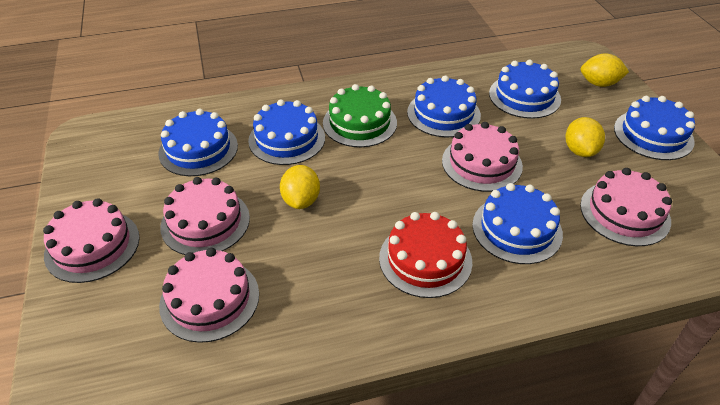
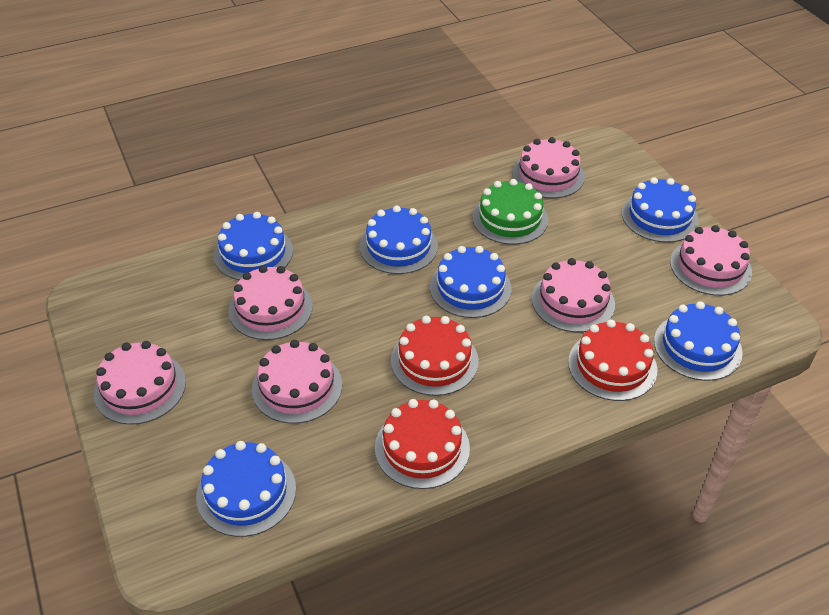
pink cake: 5 -> 6
red cake: 1 -> 3
yellow lemon: 3 -> 0

